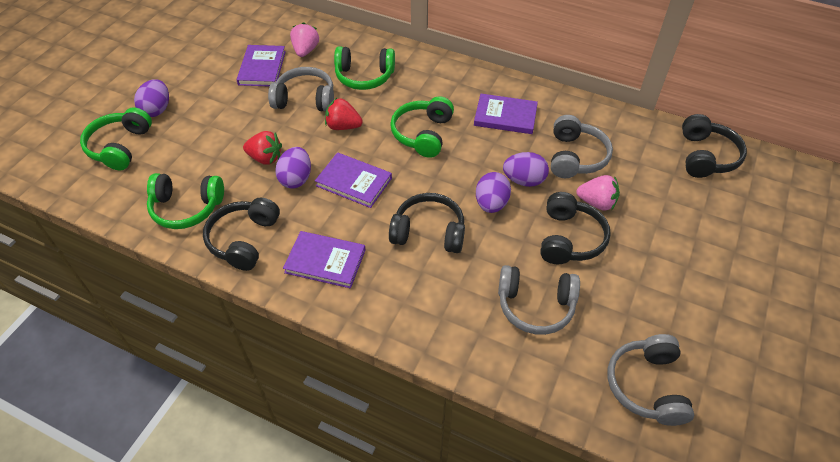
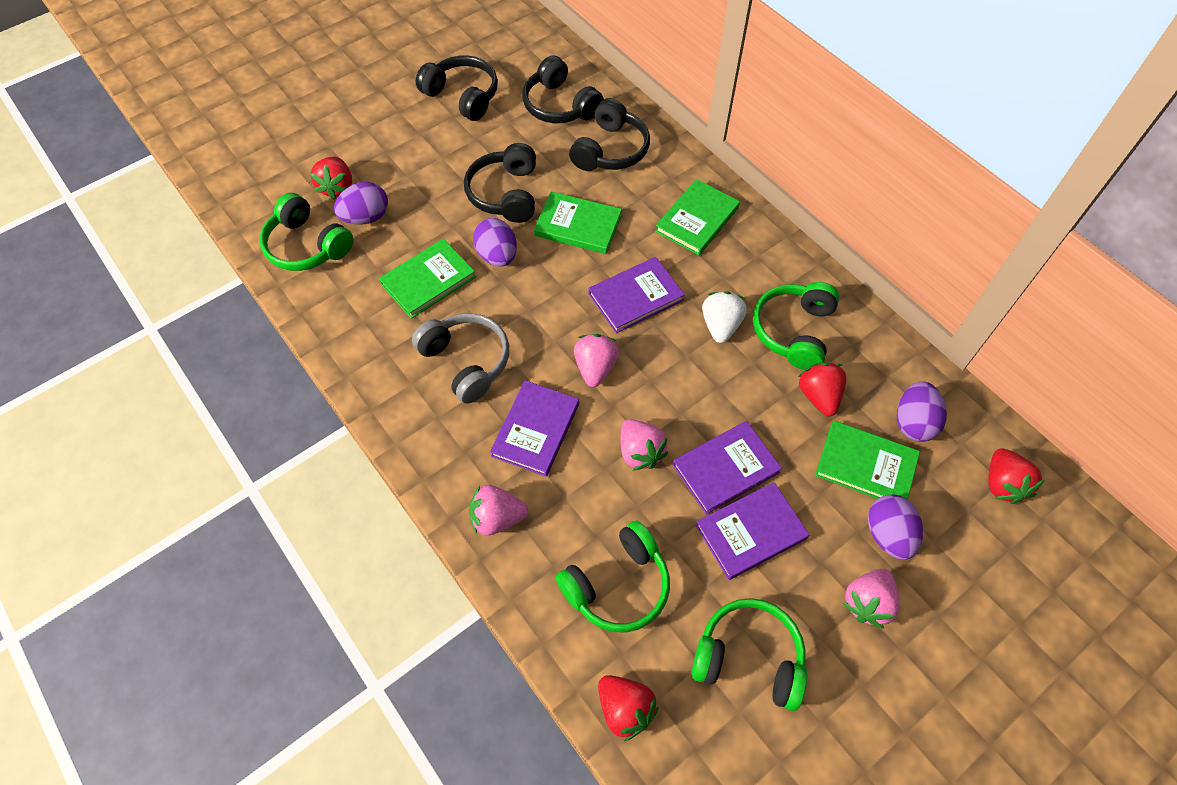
green book: 0 -> 4
grey headphones: 4 -> 1
pink strawberry: 2 -> 4
red strawberry: 2 -> 4
white strawberry: 0 -> 1

